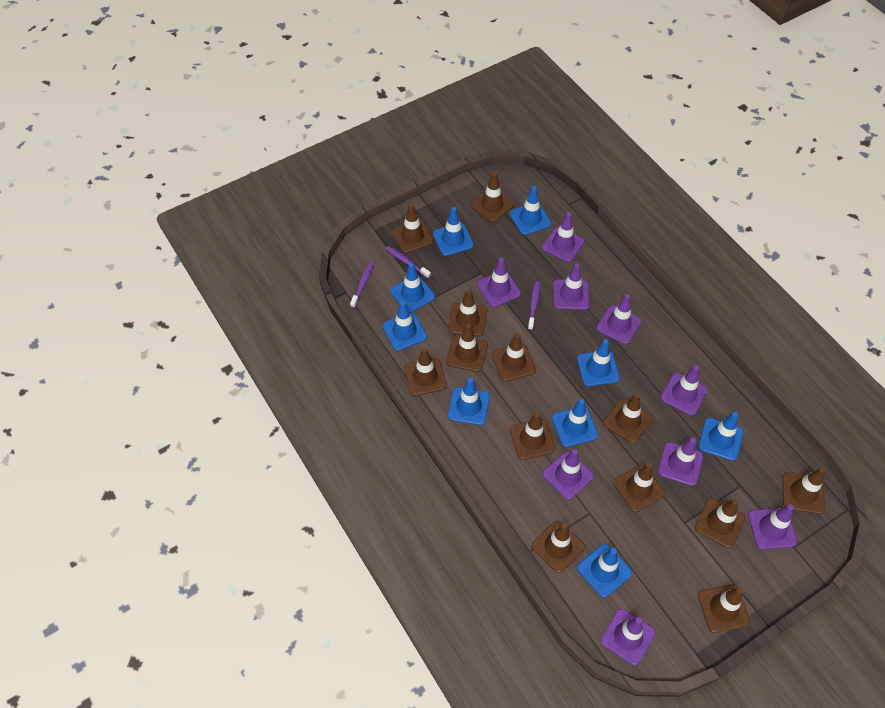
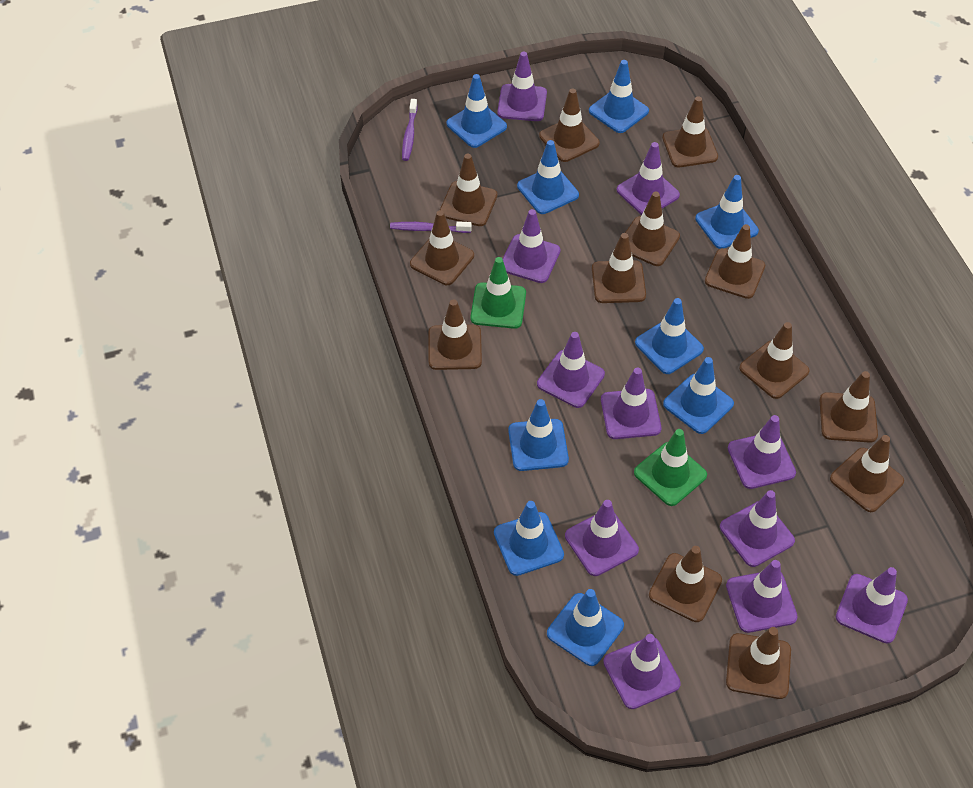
green traffic cone: 0 -> 2
purple toothbrush: 3 -> 2
purple traffic cone: 9 -> 11

